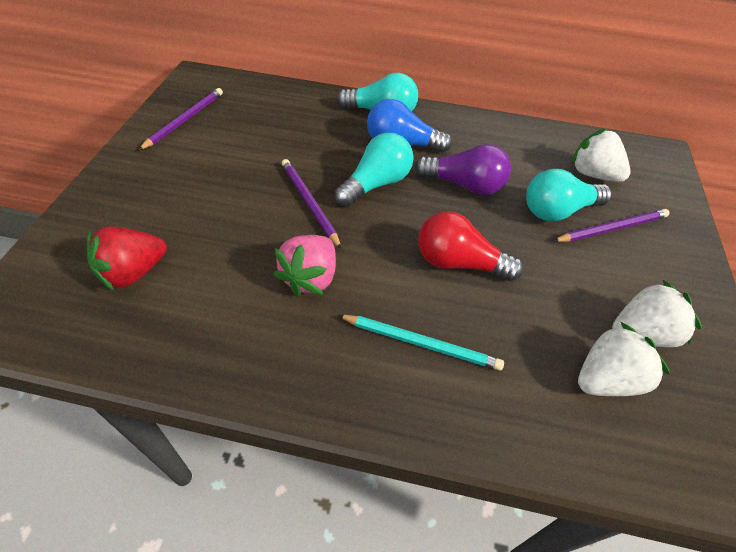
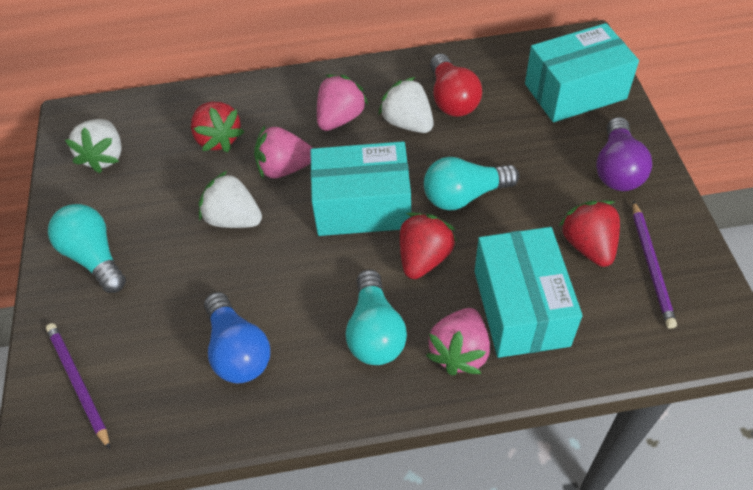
pink strawberry: 1 -> 3
purple pencil: 3 -> 2
red strawberry: 1 -> 3
turquoise box: 0 -> 3
turquoise pencil: 1 -> 0

